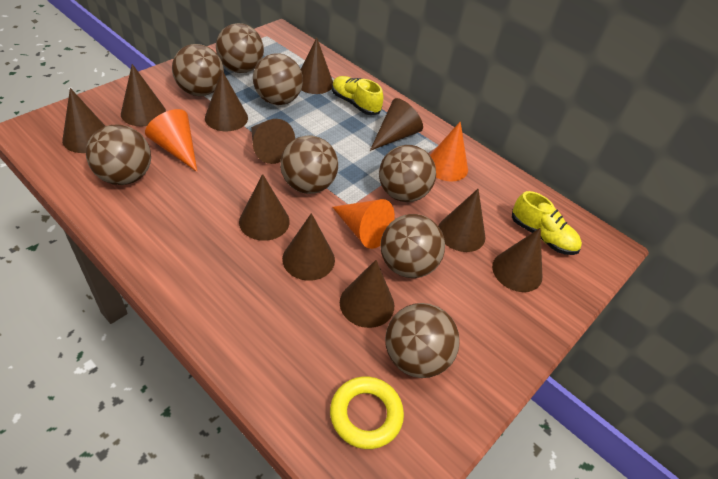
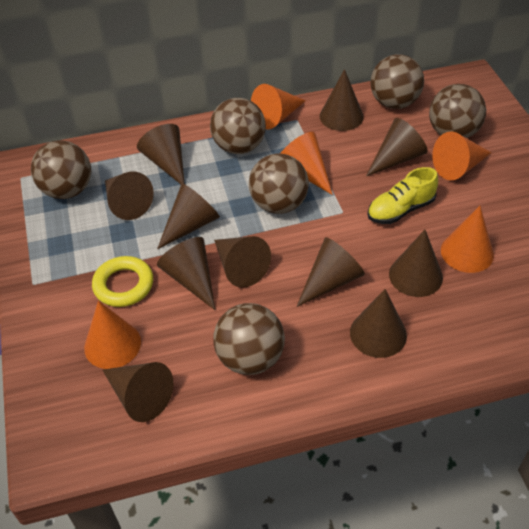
brown ball: 8 -> 6
orange cone: 3 -> 5
yellow shoe: 2 -> 1

